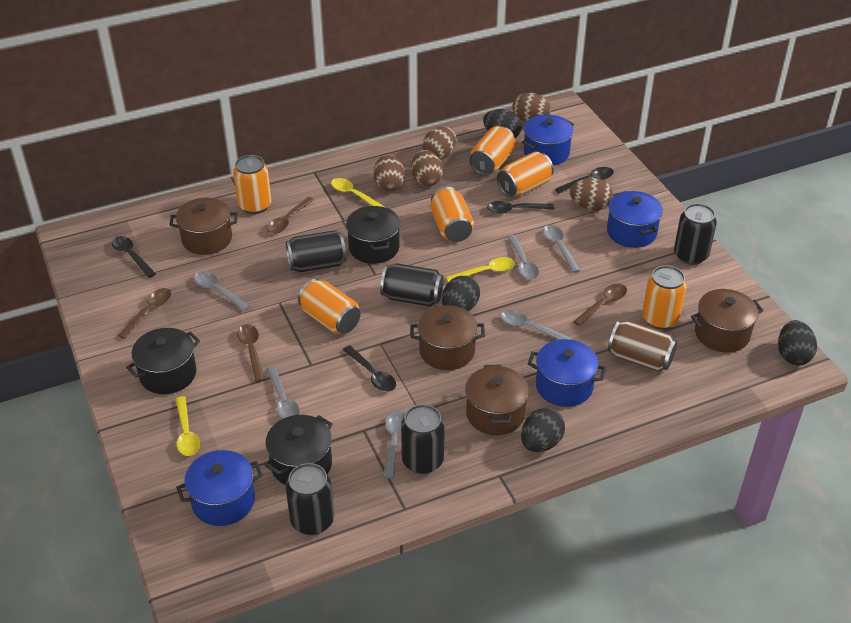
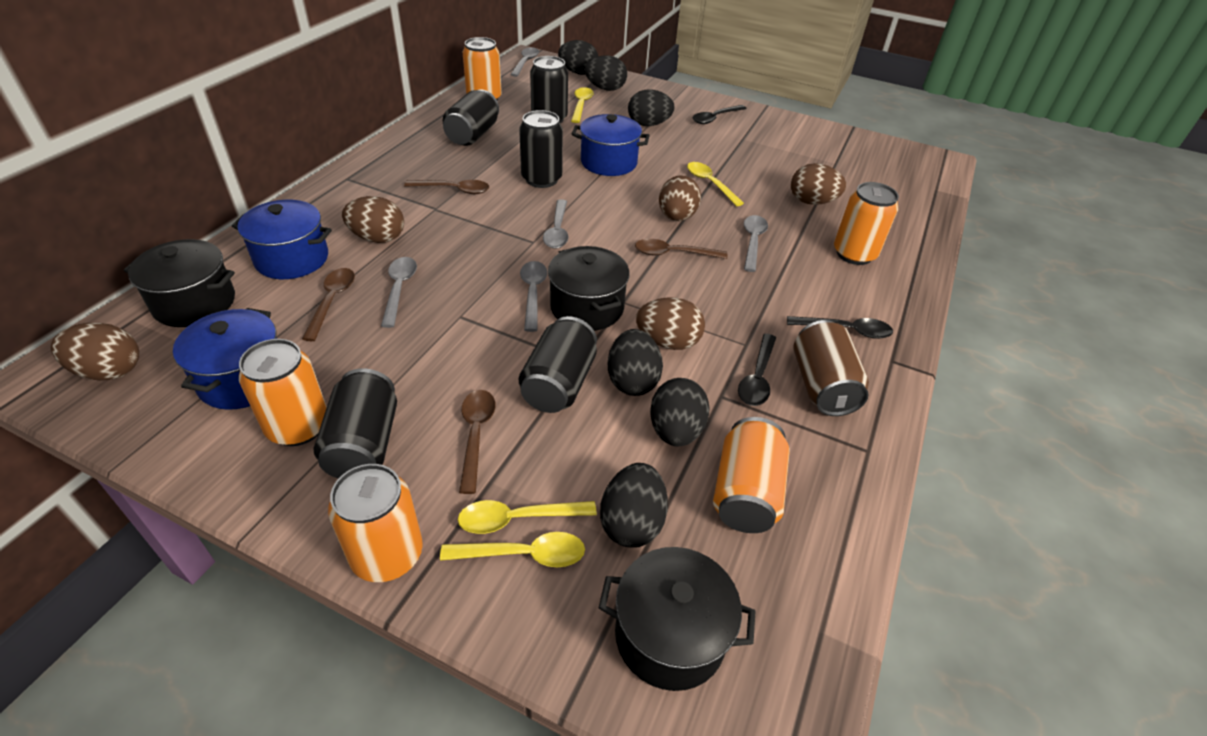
black egg: 4 -> 6
black spoon: 4 -> 3
blue pot: 4 -> 3
brown pot: 4 -> 0
grey spoon: 6 -> 5
orange can: 6 -> 5
yellow spoon: 3 -> 4

